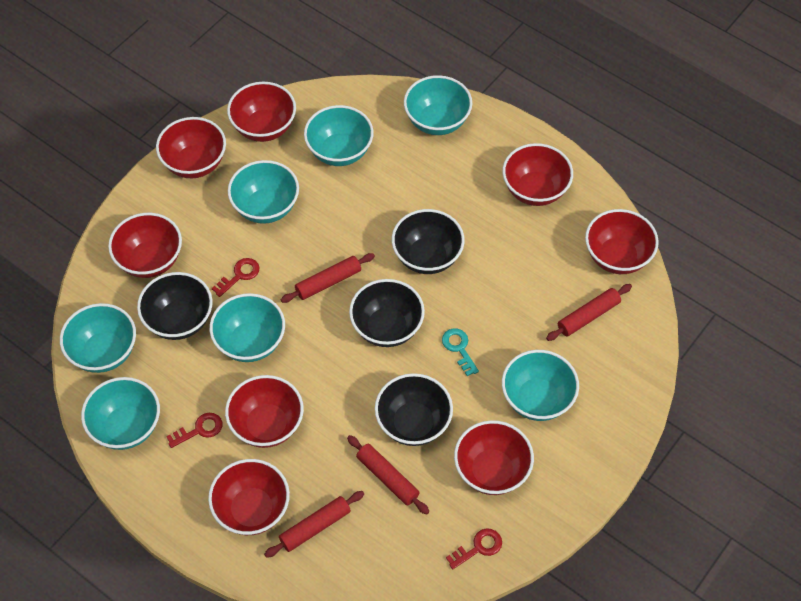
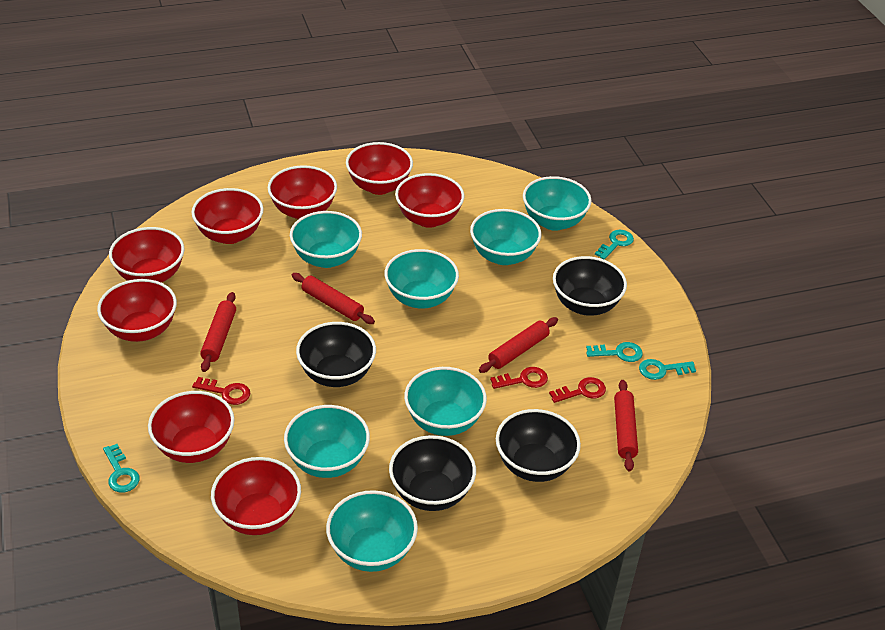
turquoise key: 1 -> 4

